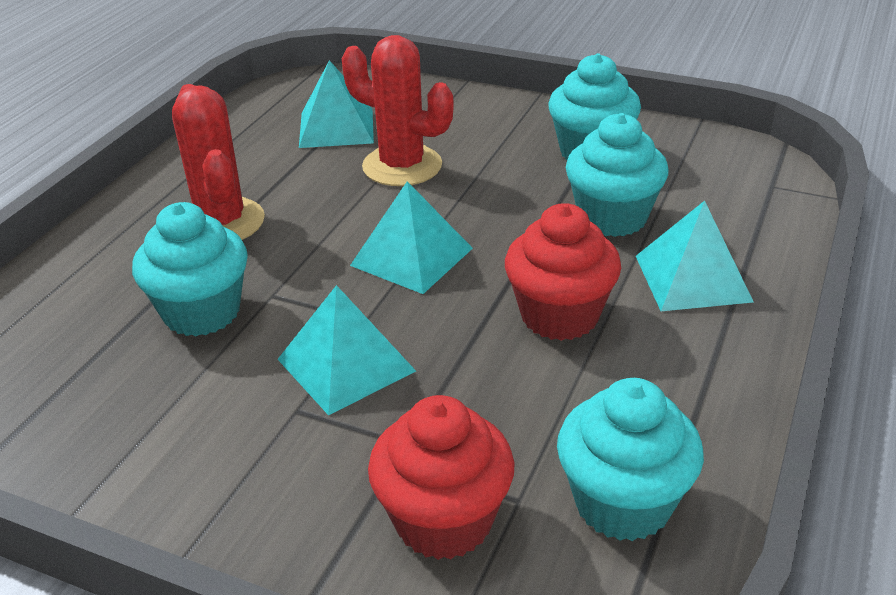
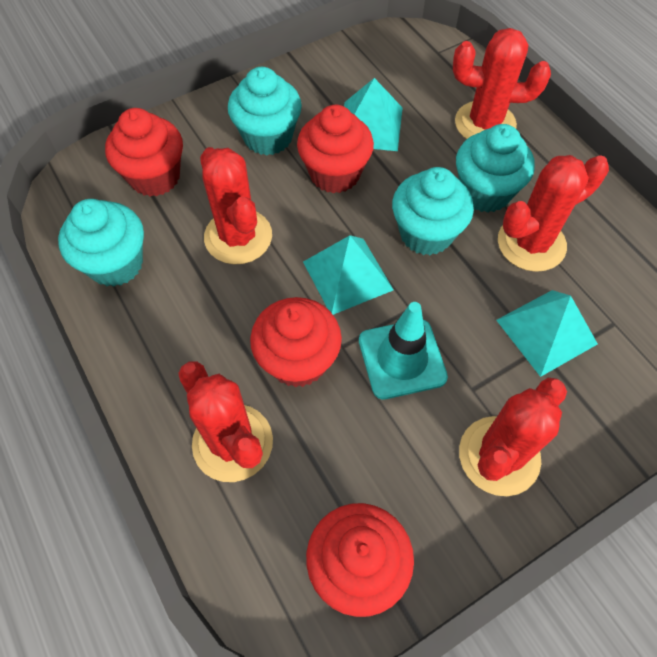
red cactus: 2 -> 5
red cupcake: 2 -> 4
turquoise pyramid: 4 -> 3
turquoise traffic cone: 0 -> 1

